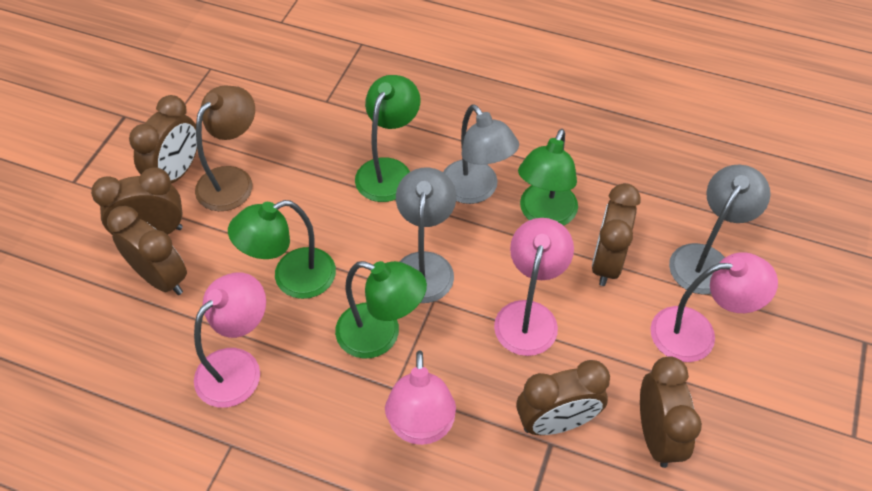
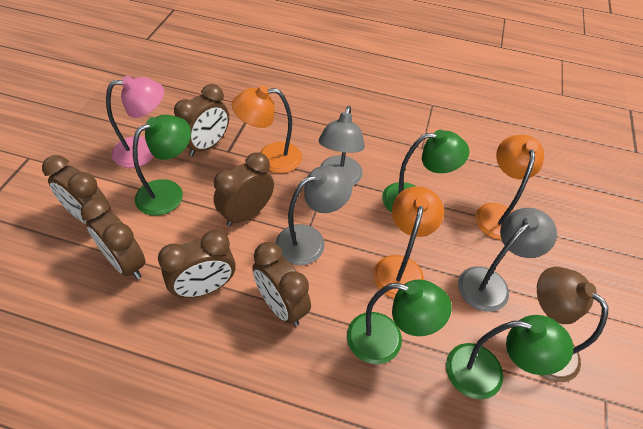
orange lamp: 0 -> 3
pink lamp: 4 -> 1

